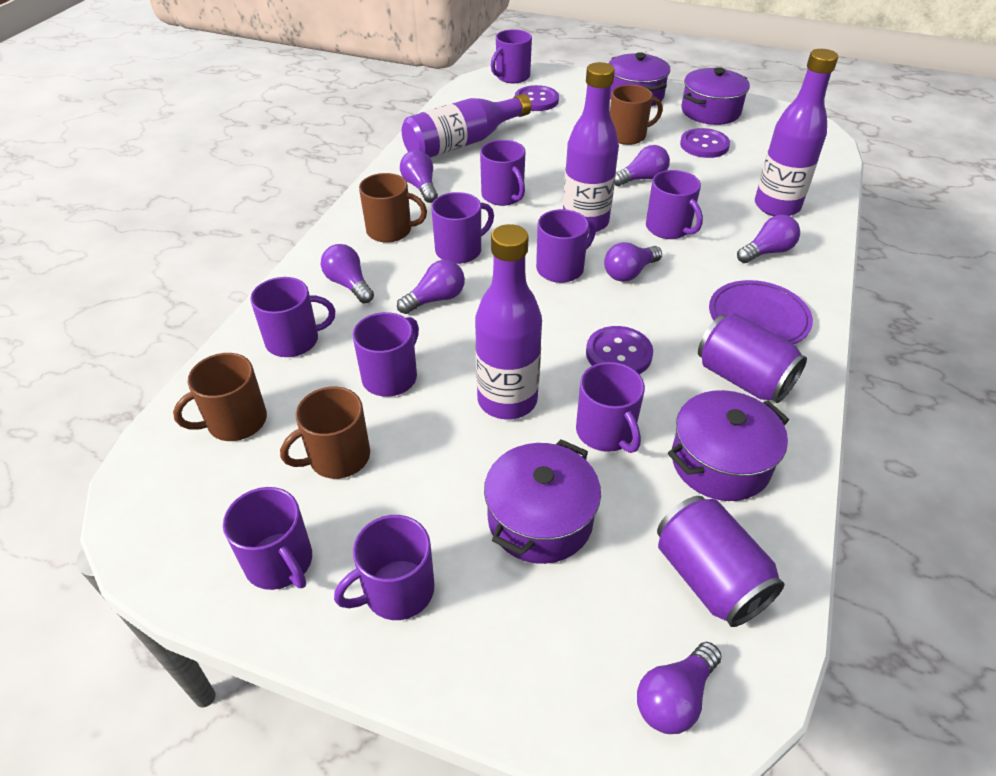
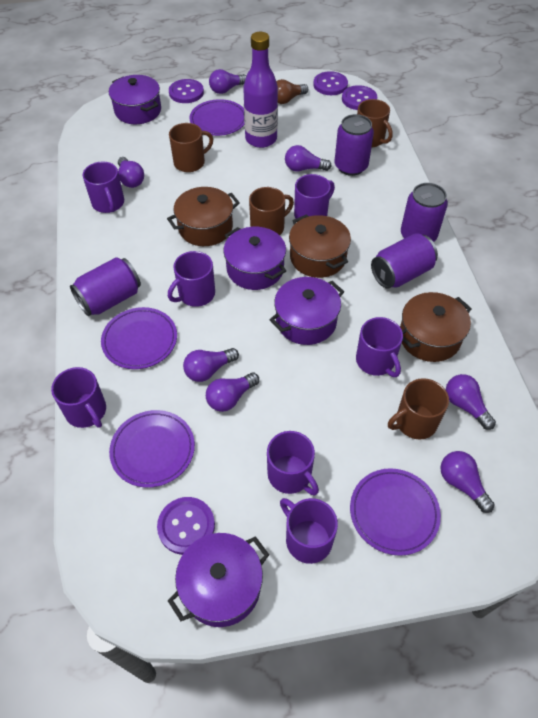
brown light bulb: 0 -> 1
brown pot: 0 -> 3
purple bottle: 4 -> 1
purple button: 3 -> 4
purple can: 2 -> 4
purple mug: 10 -> 7
purple plate: 1 -> 4

